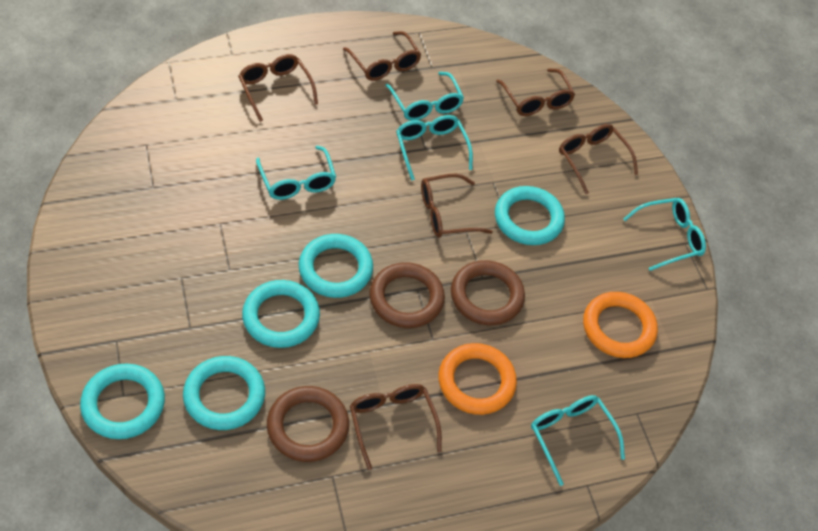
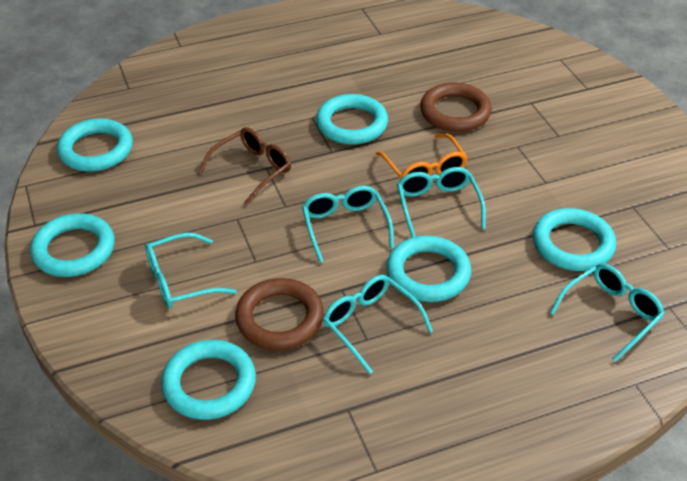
brown glasses: 6 -> 1
brown ring: 3 -> 2
orange glasses: 0 -> 1
orange ring: 2 -> 0
turquoise ring: 5 -> 6

